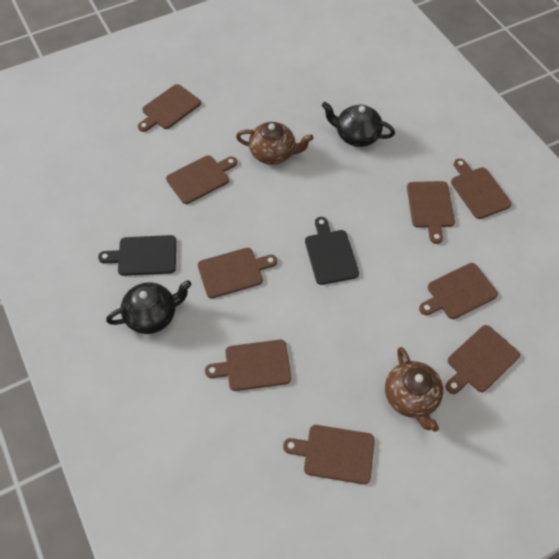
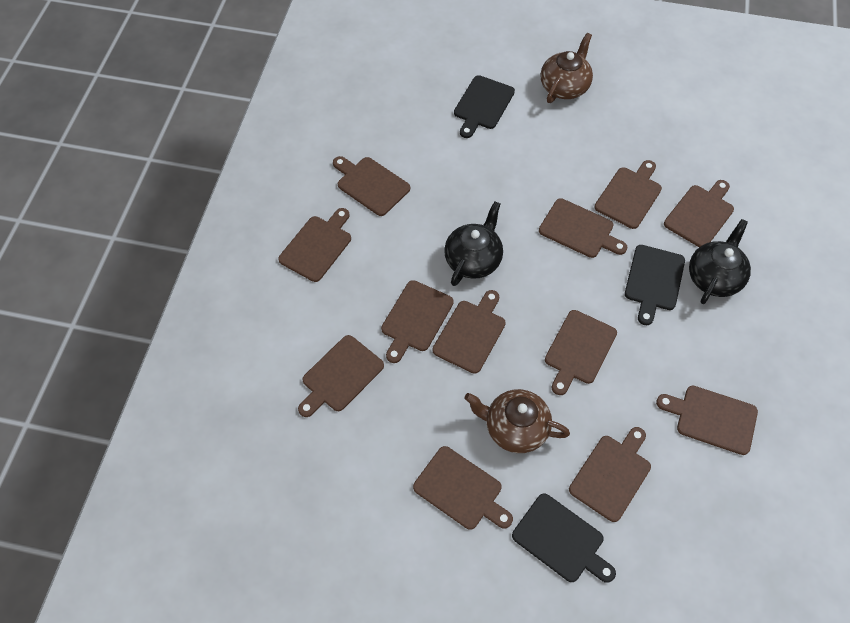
black cutting board: 2 -> 3
brown cutting board: 9 -> 12

